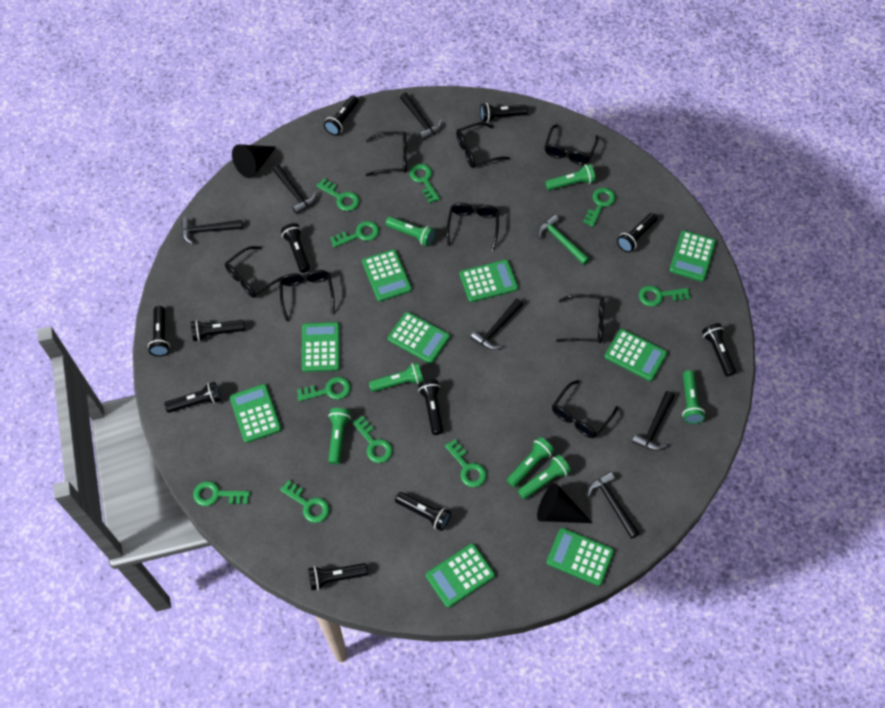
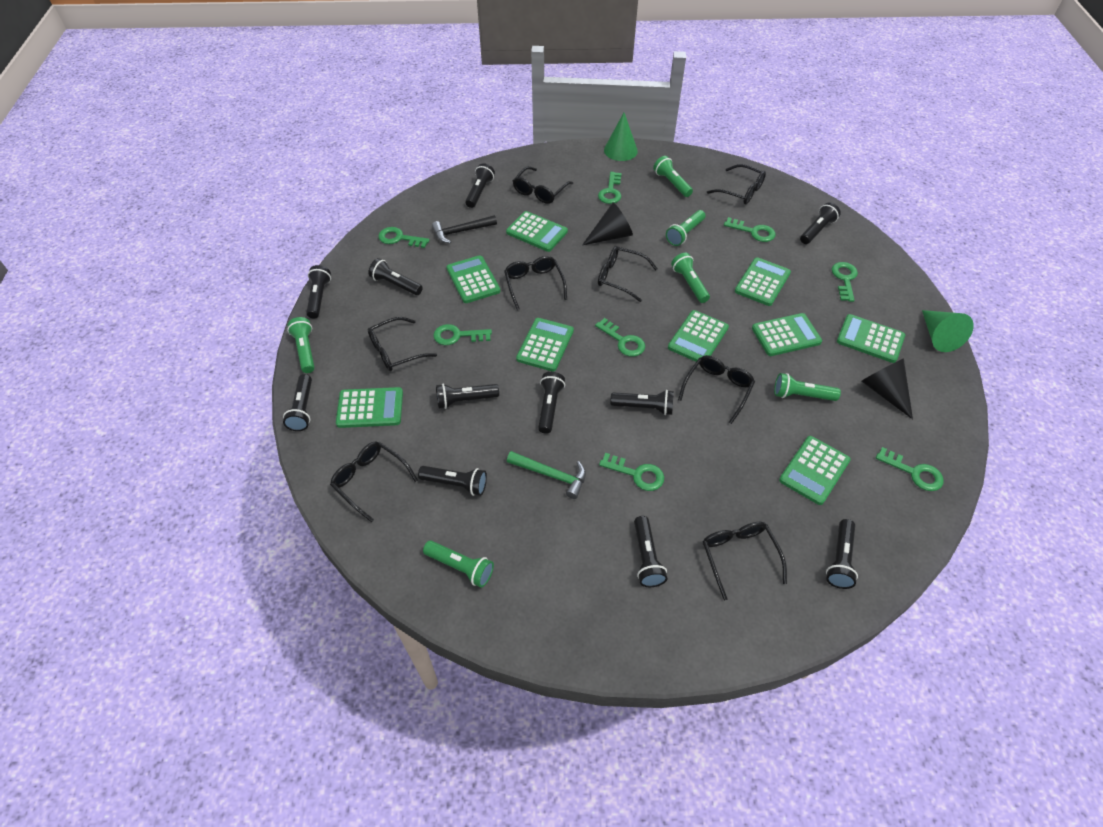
black hammer: 6 -> 1
green cone: 0 -> 2
green flashlight: 7 -> 6
green key: 10 -> 8

